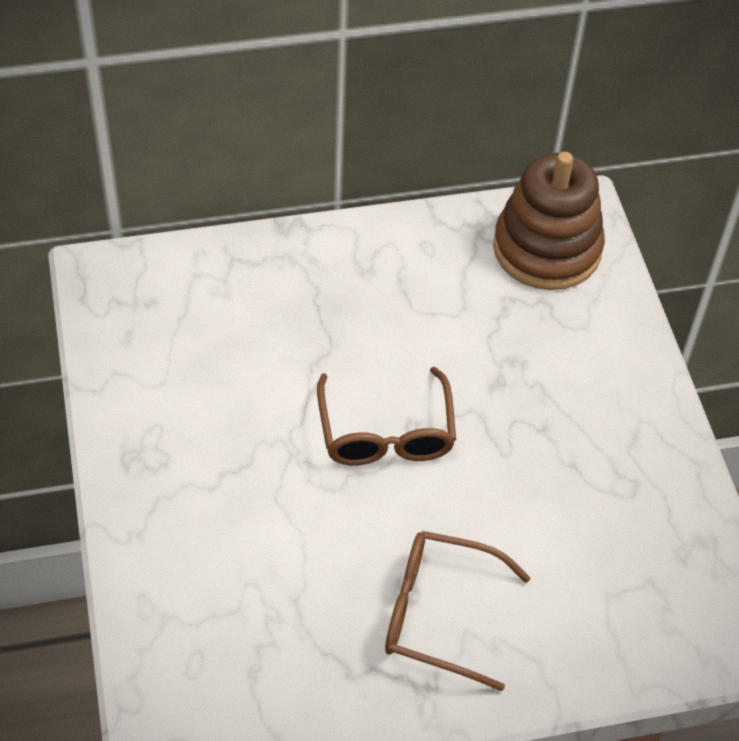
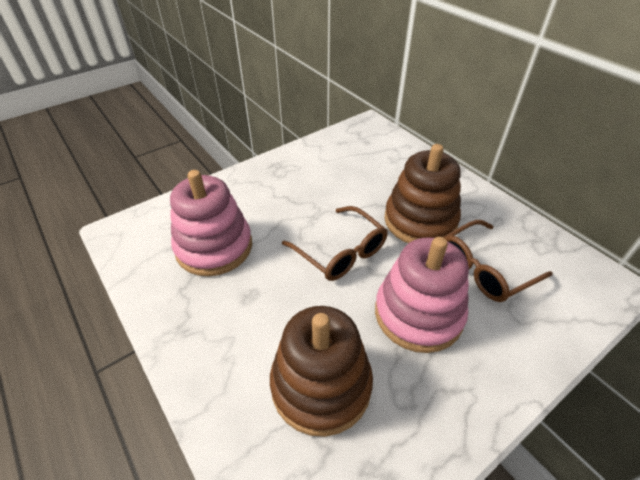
brown stacking toy: 1 -> 2
pink stacking toy: 0 -> 2

